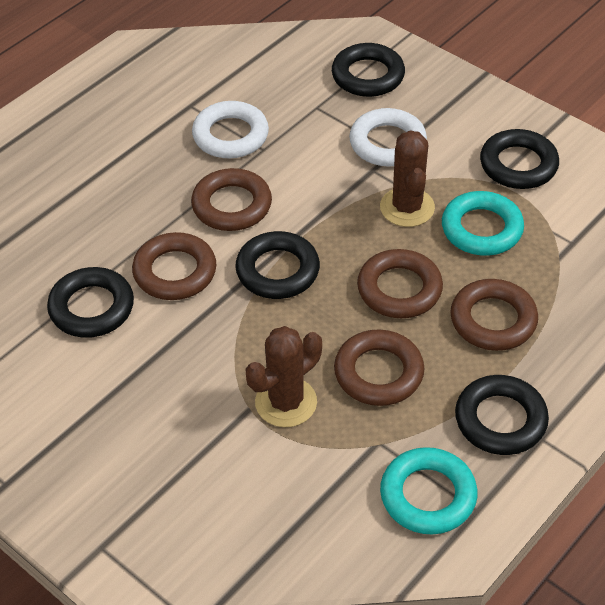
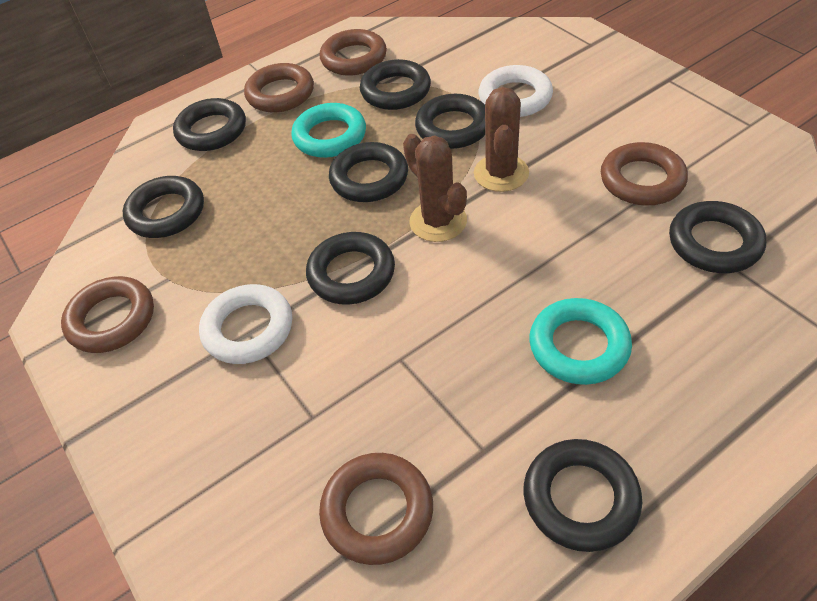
black ring: 5 -> 8

